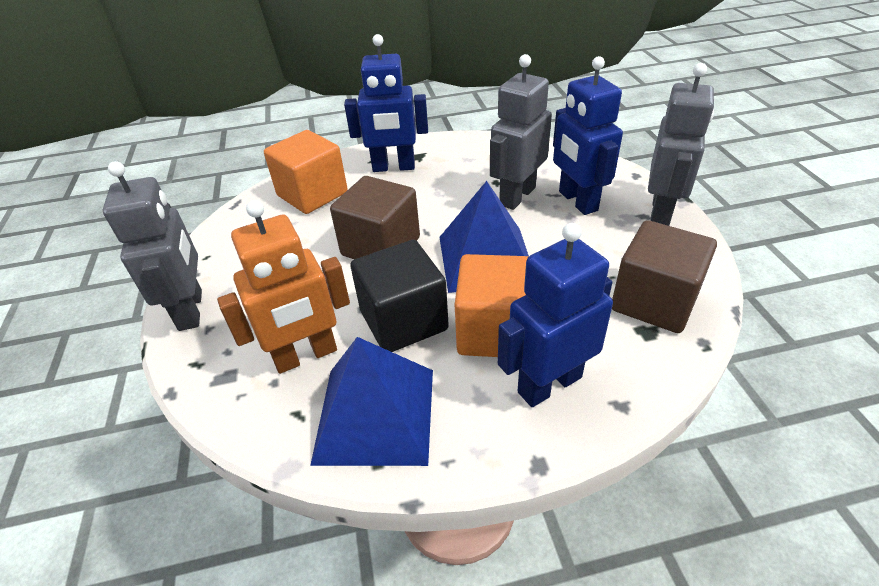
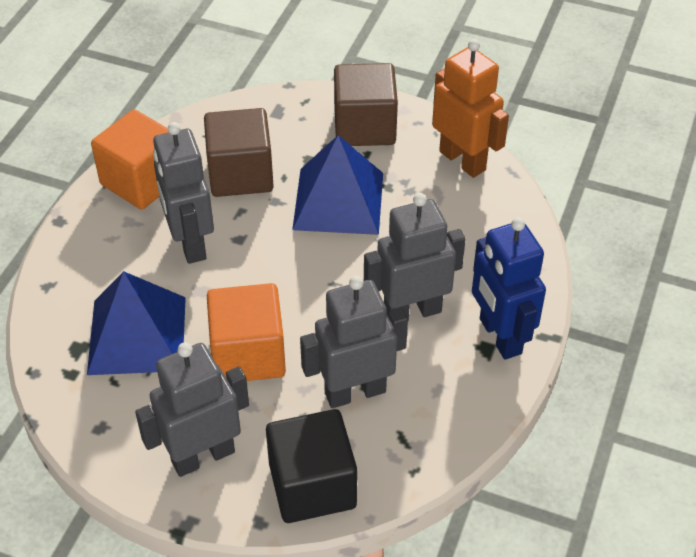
blue robot: 3 -> 1
grey robot: 3 -> 4

